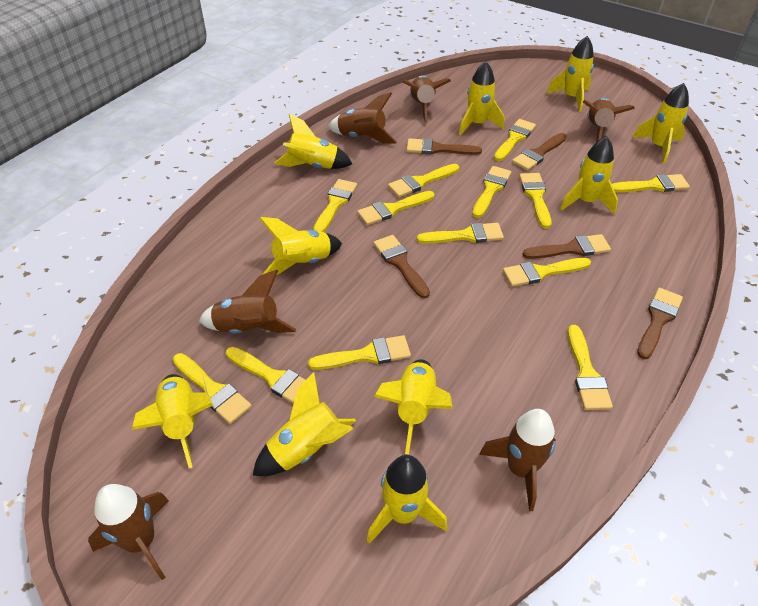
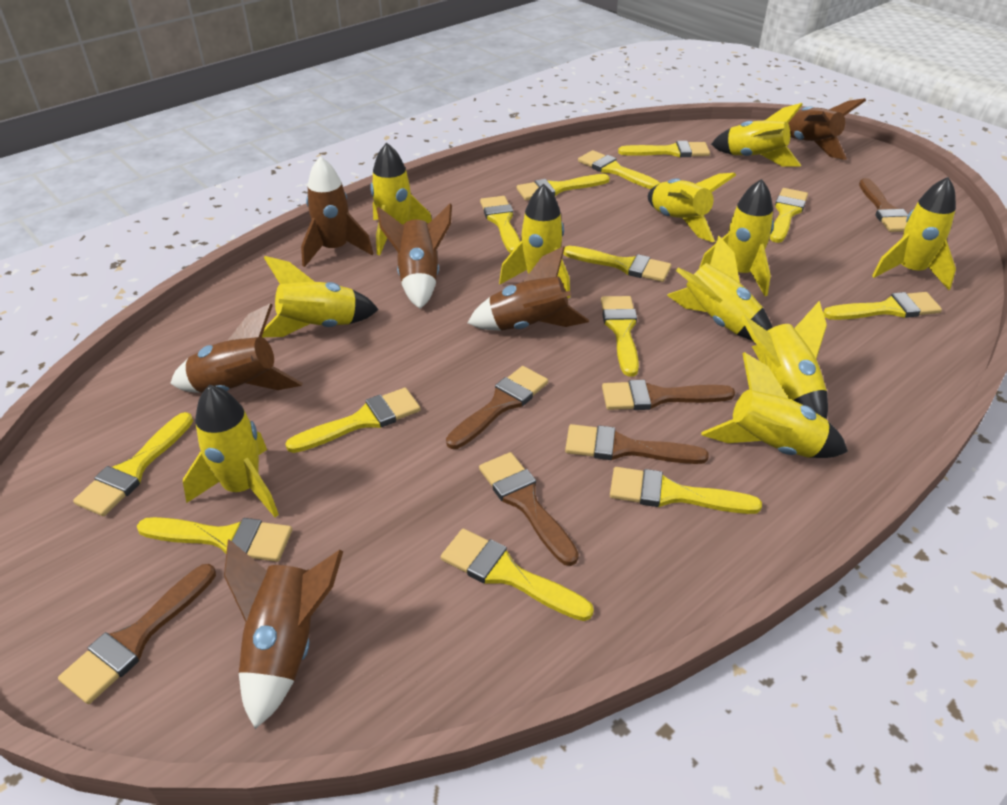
brown brush: 5 -> 6
yellow rocket: 10 -> 11

